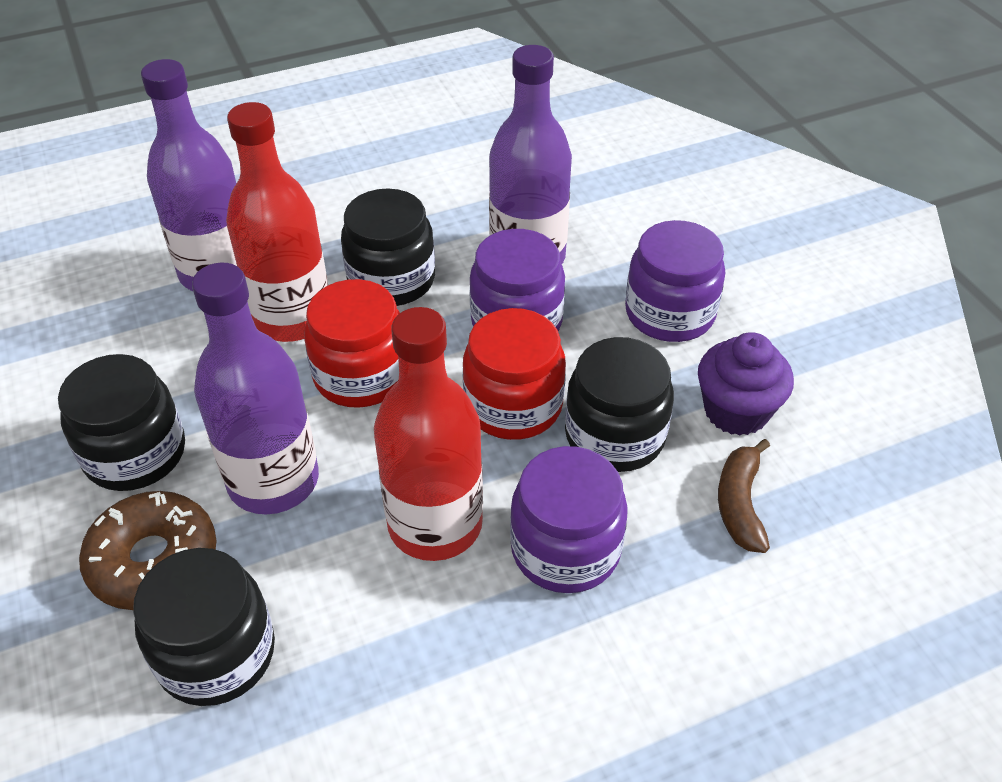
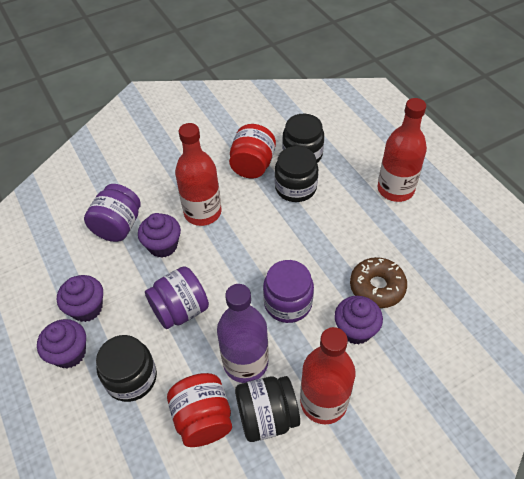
brown banana: 1 -> 0
purple bottle: 3 -> 1
purple cupcake: 1 -> 4
red bottle: 2 -> 3

